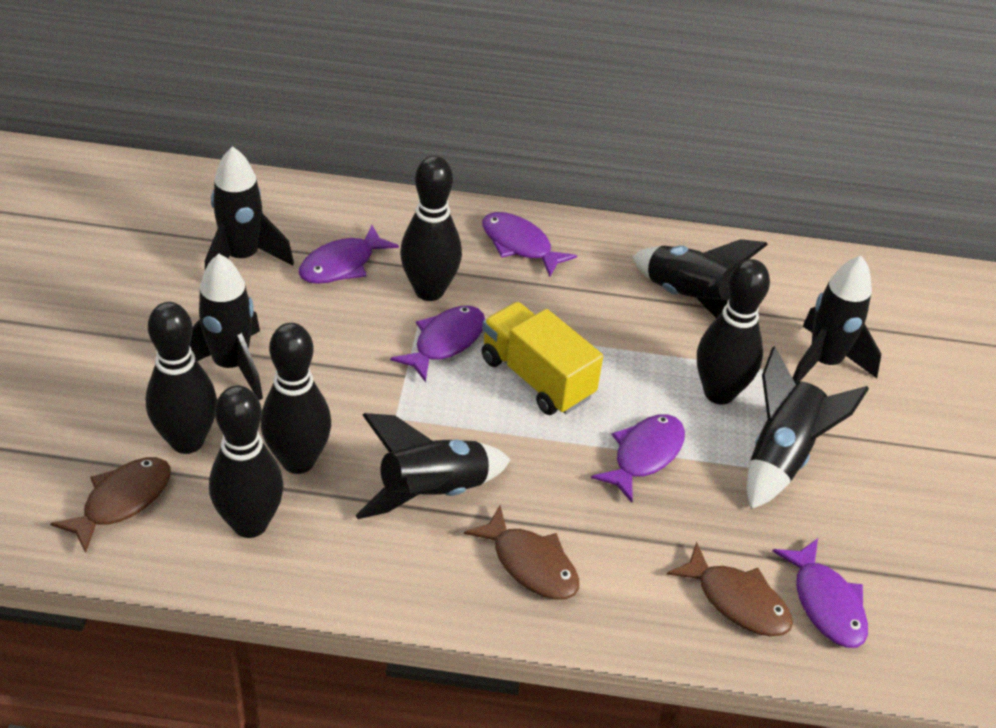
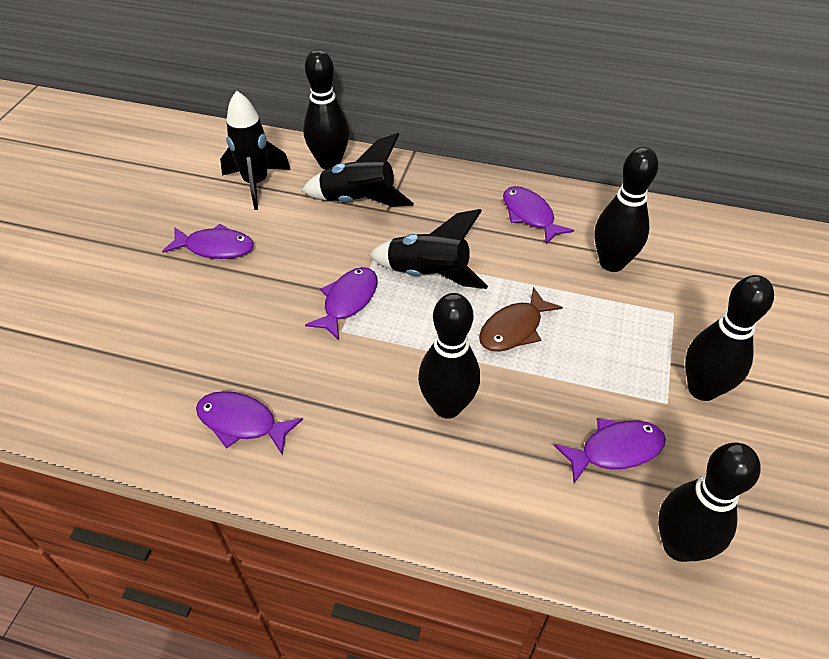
black rocket: 6 -> 3
brown fish: 3 -> 1
yellow truck: 1 -> 0

